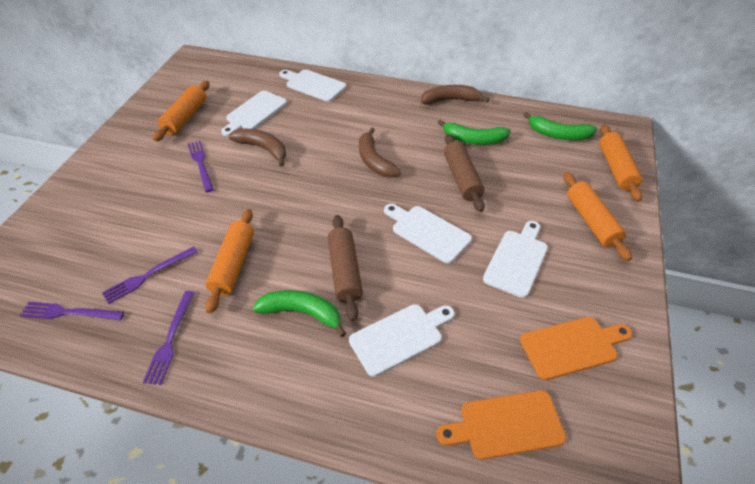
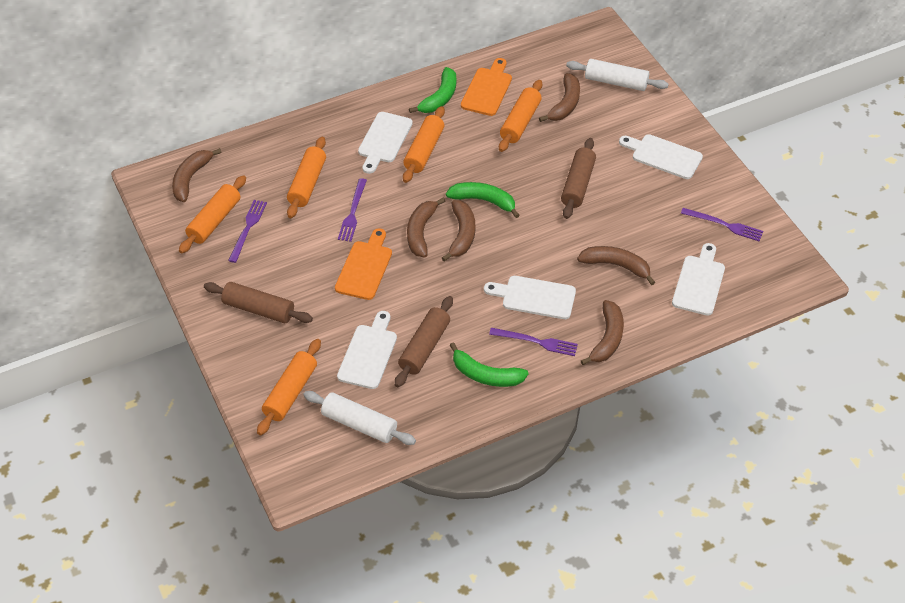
brown banana: 3 -> 6
brown rolling pin: 2 -> 3
orange rolling pin: 4 -> 5
white rolling pin: 0 -> 2

